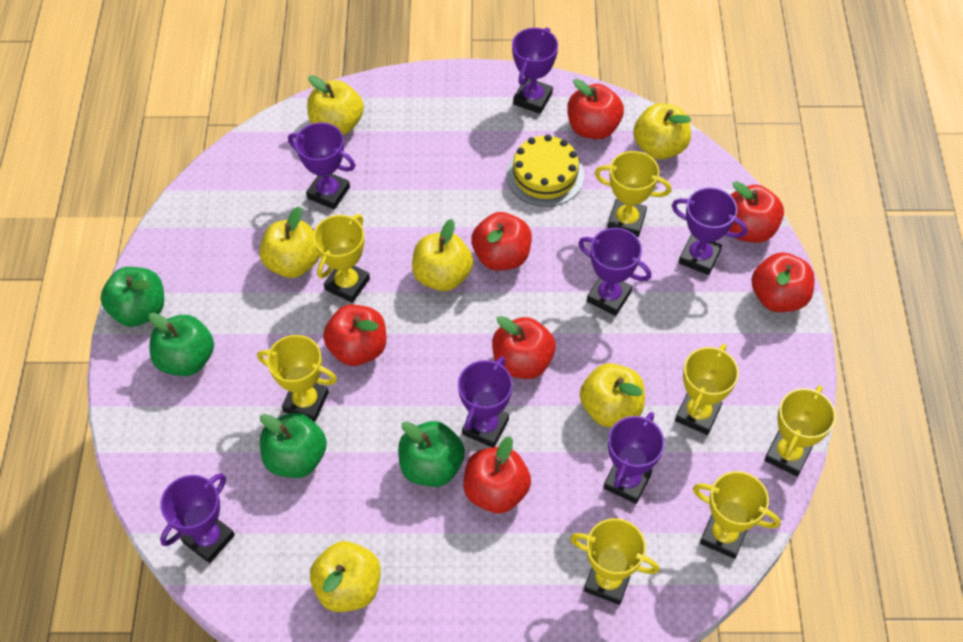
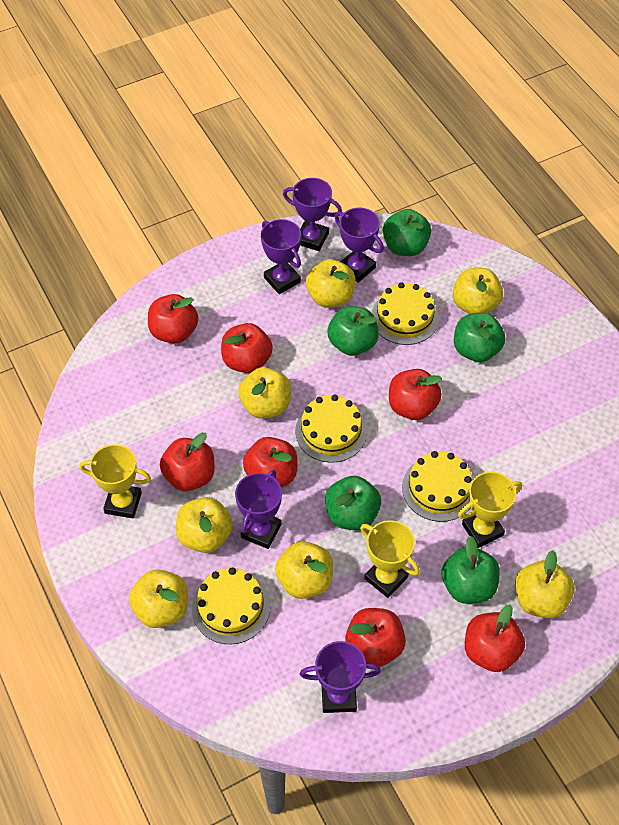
green apple: 4 -> 5
purple trophy: 7 -> 5
yellow apple: 6 -> 7
yellow cake: 1 -> 4
yellow trophy: 7 -> 3

